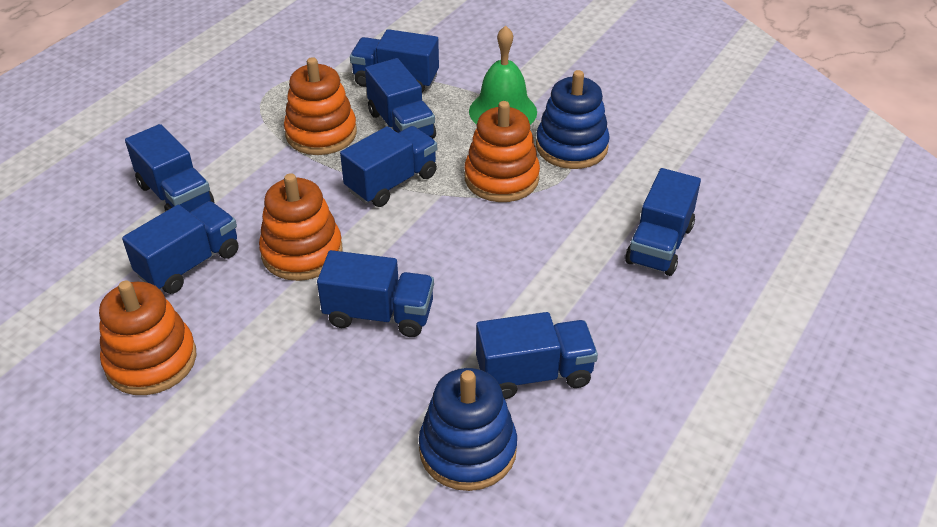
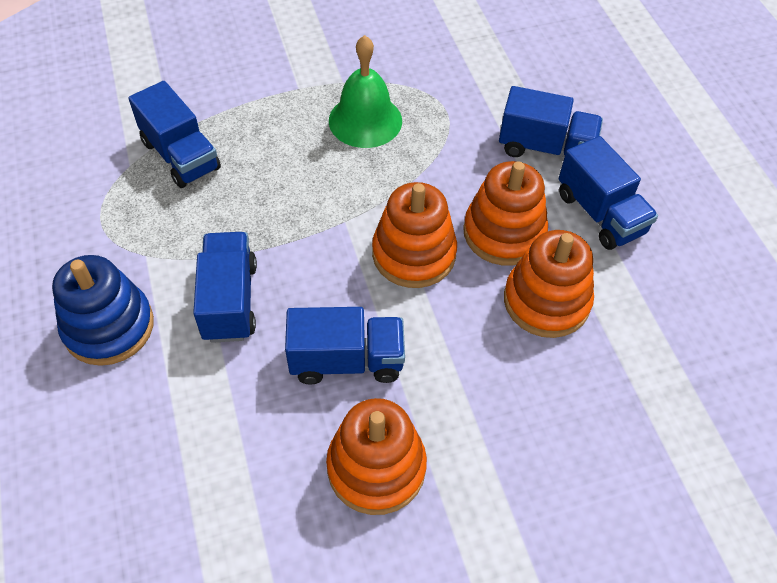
blue stacking toy: 2 -> 1
blue truck: 8 -> 5

